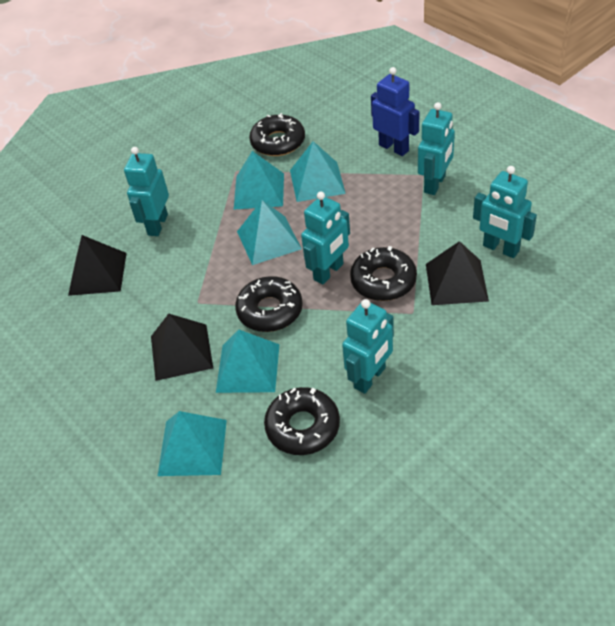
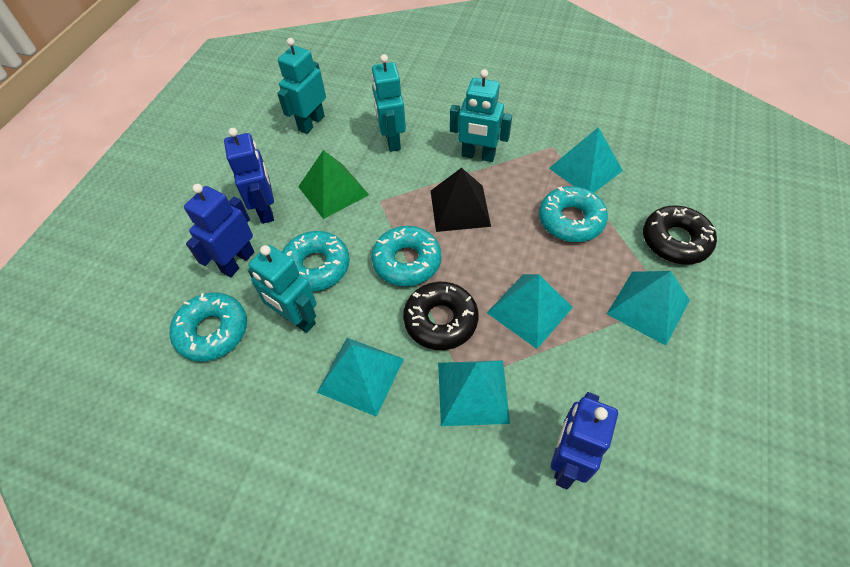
black donut: 4 -> 2
black pyramid: 3 -> 1
blue robot: 1 -> 3
green pyramid: 0 -> 1
turquoise donut: 0 -> 4
turquoise robot: 5 -> 4

